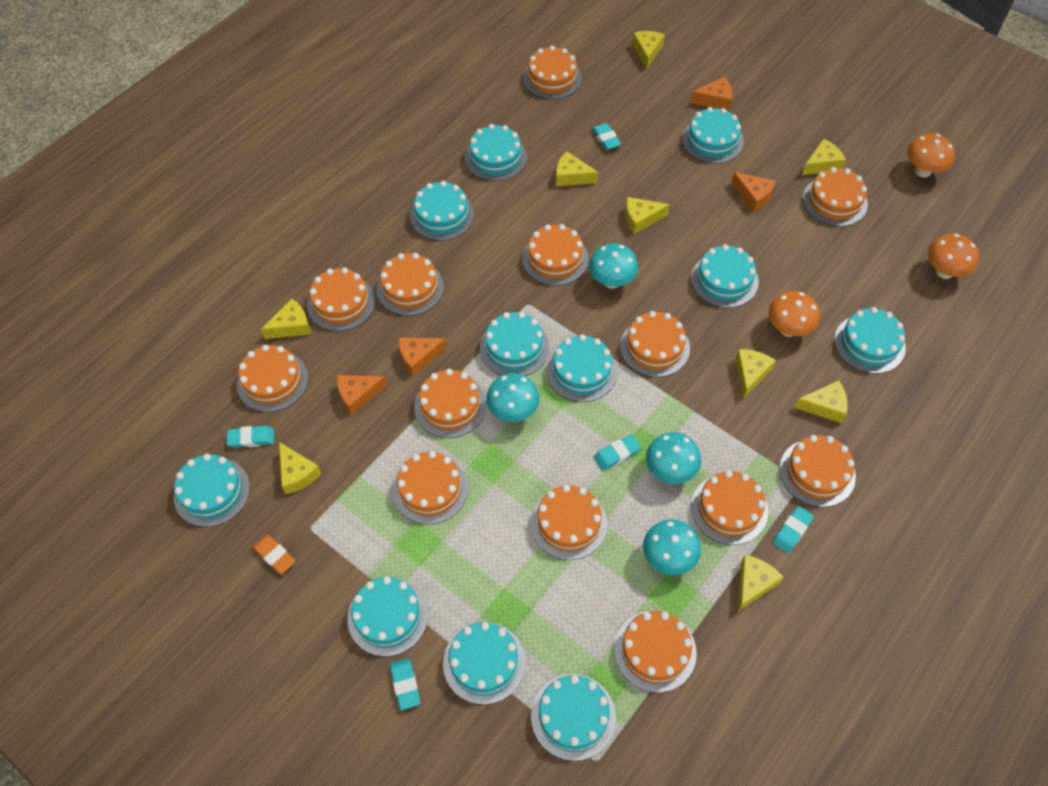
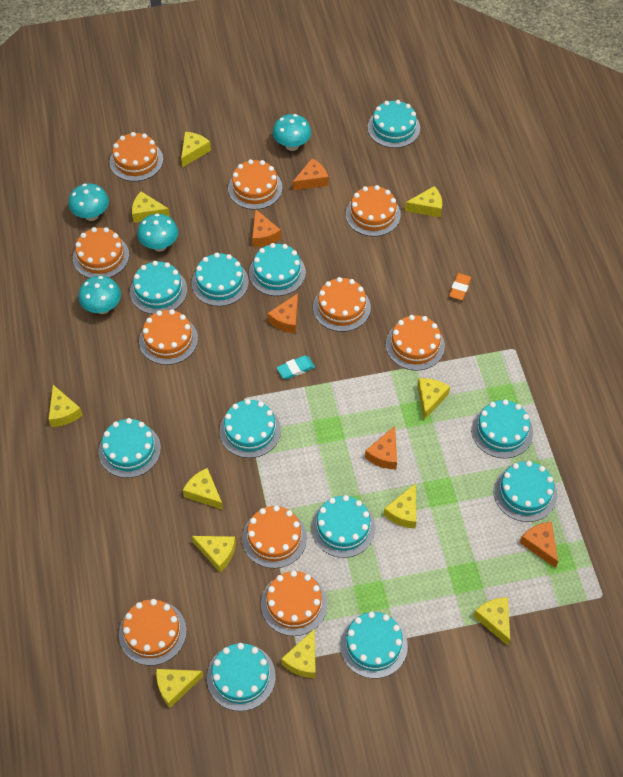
orange cake: 13 -> 10
orange cheese: 4 -> 5
orange mushroom: 3 -> 0
turquoise eraser: 5 -> 1
yellow cheese: 9 -> 11

